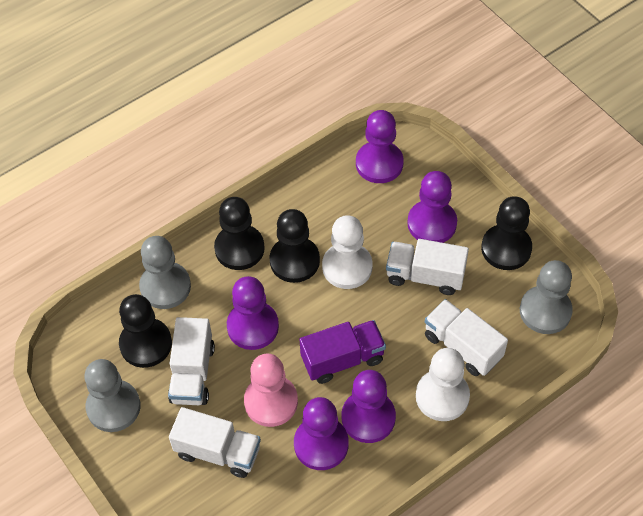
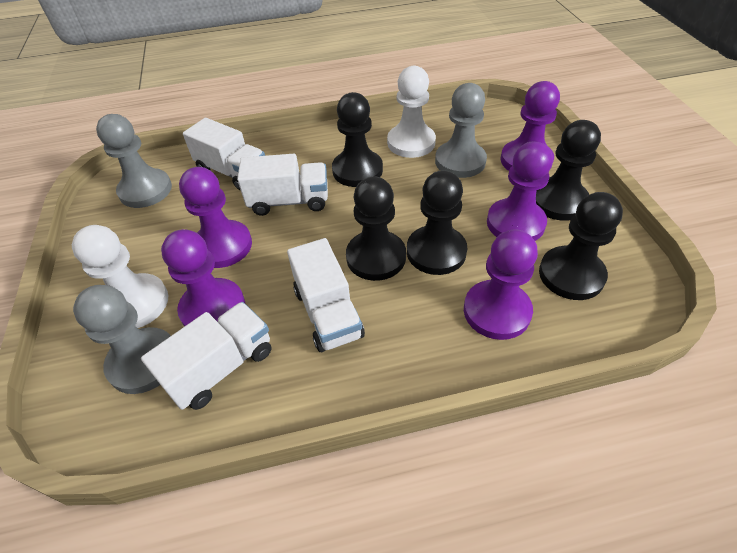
black pawn: 4 -> 5
pink pawn: 1 -> 0
purple truck: 1 -> 0

